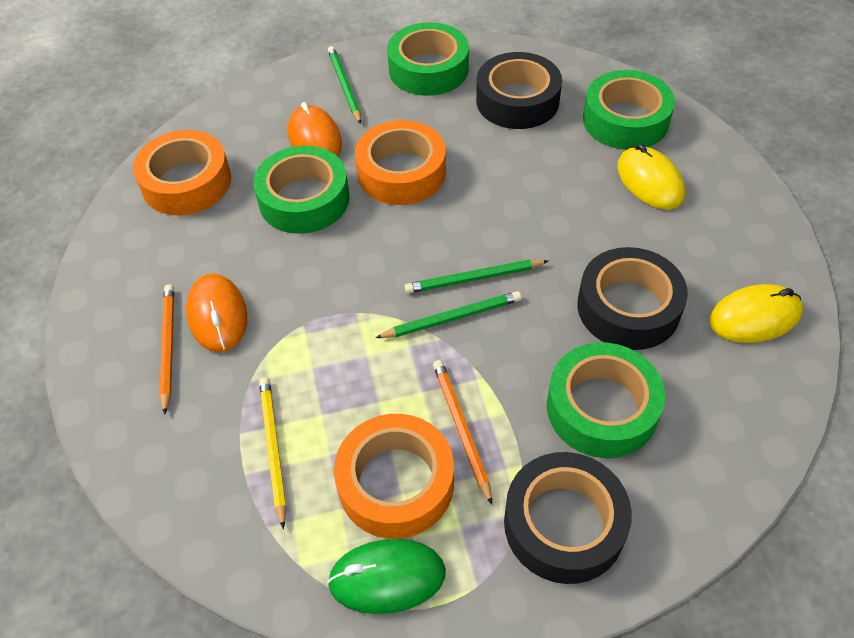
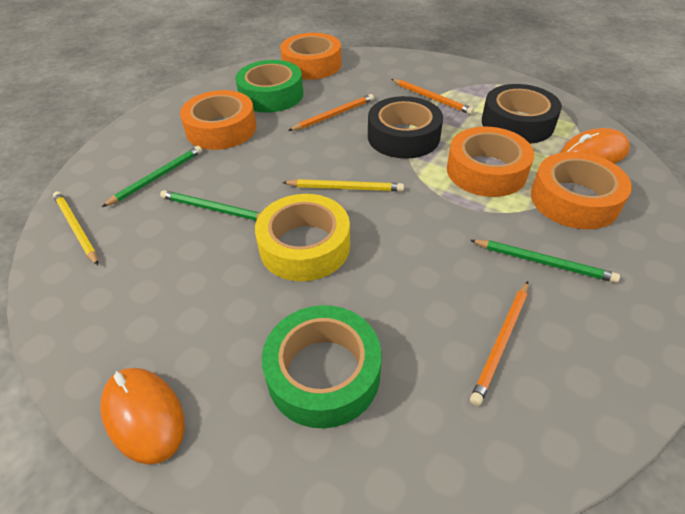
black tape: 3 -> 2
green mouse: 1 -> 0
green tape: 4 -> 2
orange pencil: 2 -> 3
orange tape: 3 -> 4
yellow mouse: 2 -> 0
yellow pencil: 1 -> 2
yellow tape: 0 -> 1

